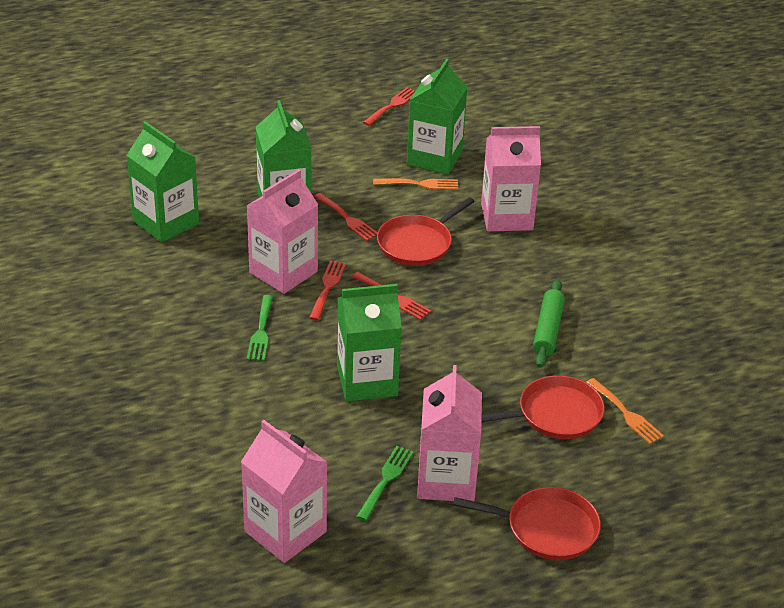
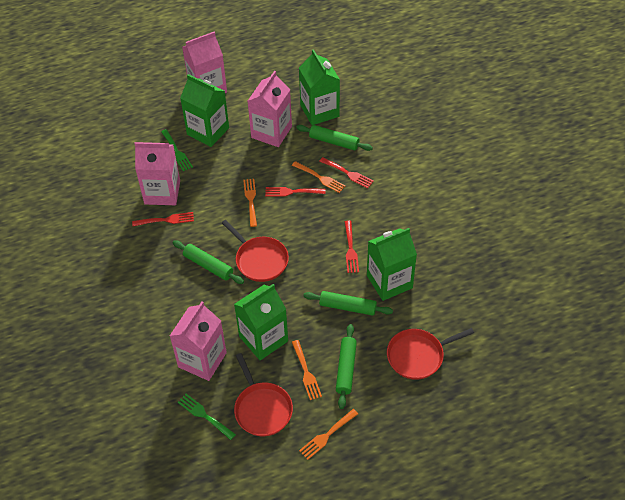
green rolling pin: 1 -> 4
orange fork: 2 -> 4

